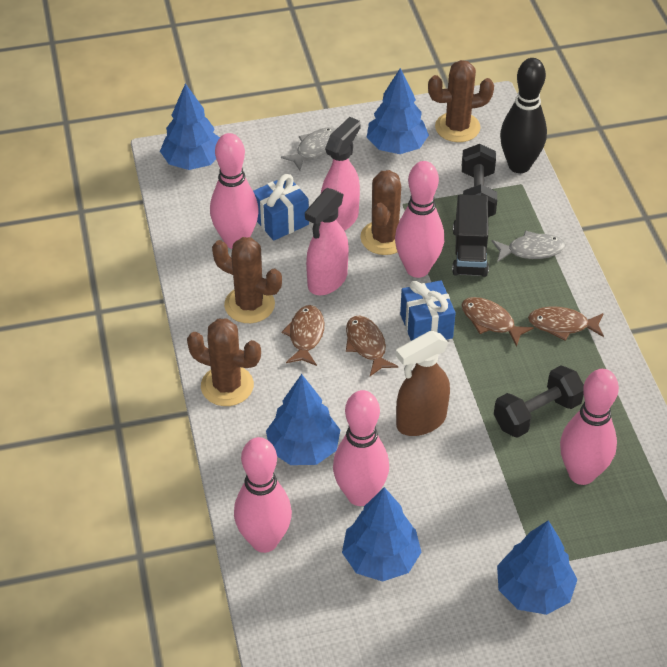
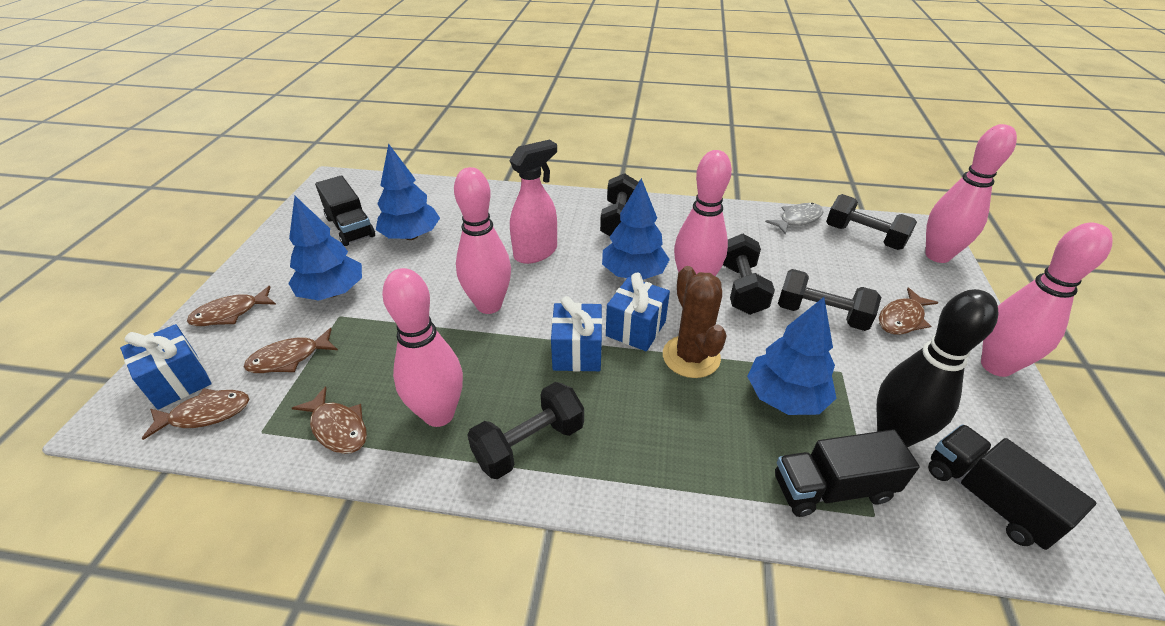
black dumbbell: 2 -> 5
black truck: 1 -> 3
blue gift: 2 -> 3
blue tree: 5 -> 4
brown cactus: 4 -> 1
brown fish: 4 -> 5
brown spray bottle: 1 -> 0
grey fish: 2 -> 1
pink spray bottle: 2 -> 1

